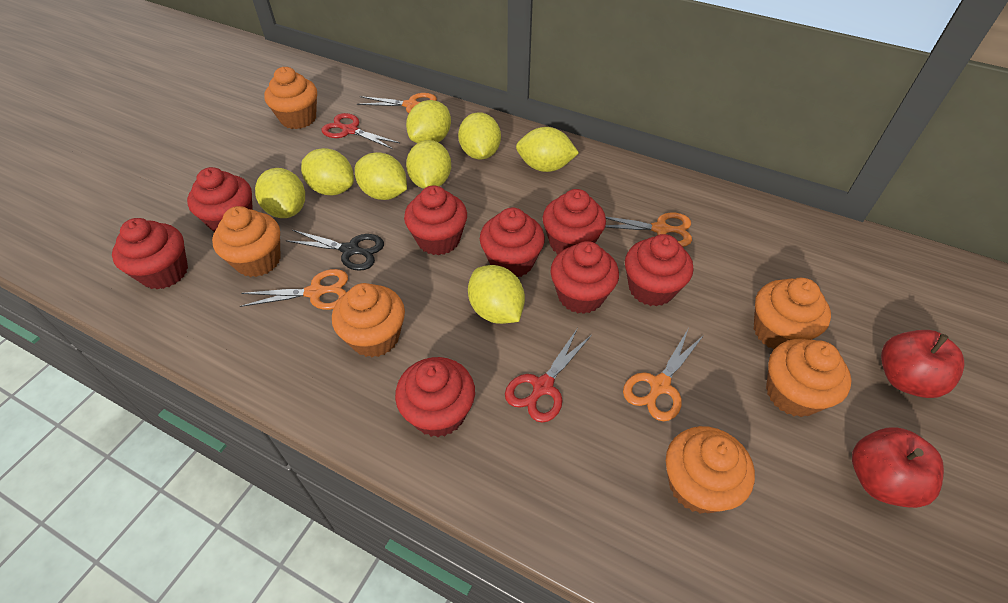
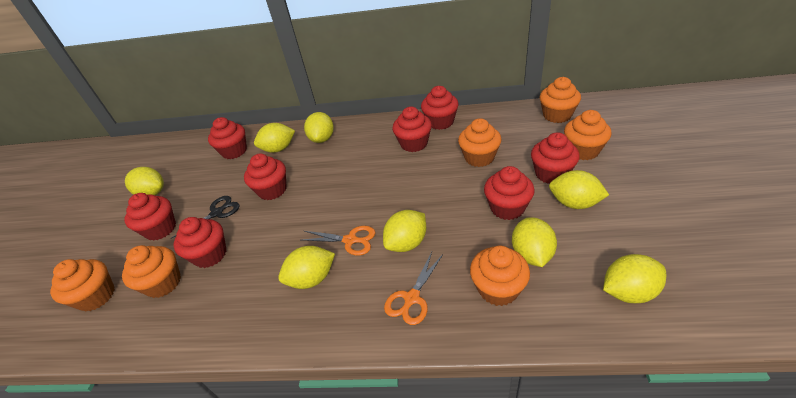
orange scissors: 4 -> 2
red apple: 2 -> 0
red scissors: 2 -> 0

